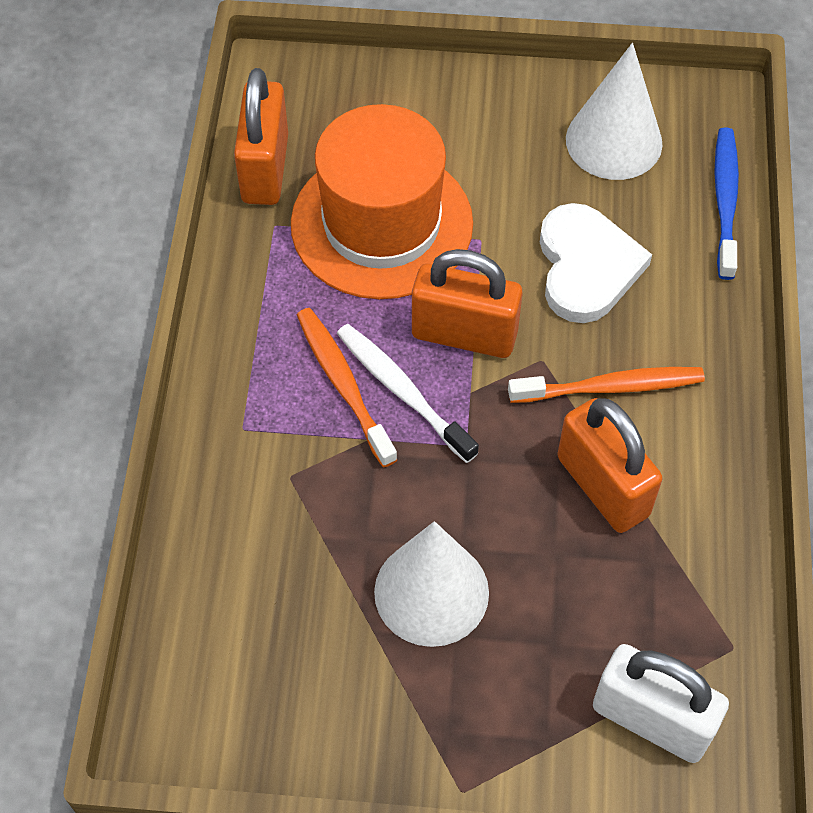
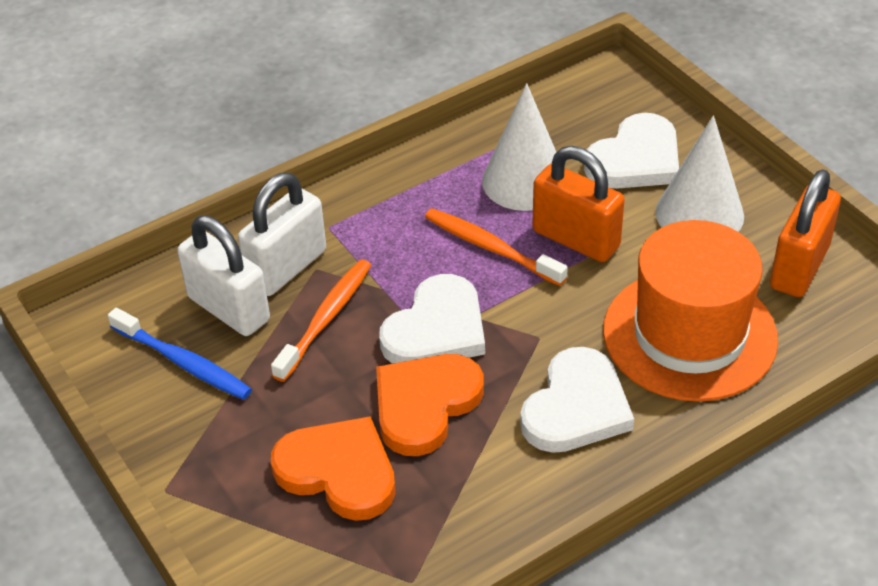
orange heart: 0 -> 2
orange padlock: 3 -> 2
white heart: 1 -> 3
white padlock: 1 -> 2
white toothbrush: 1 -> 0

